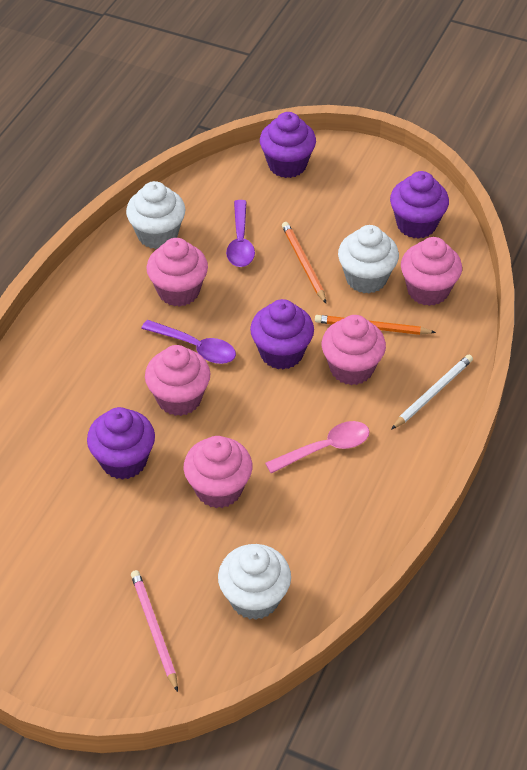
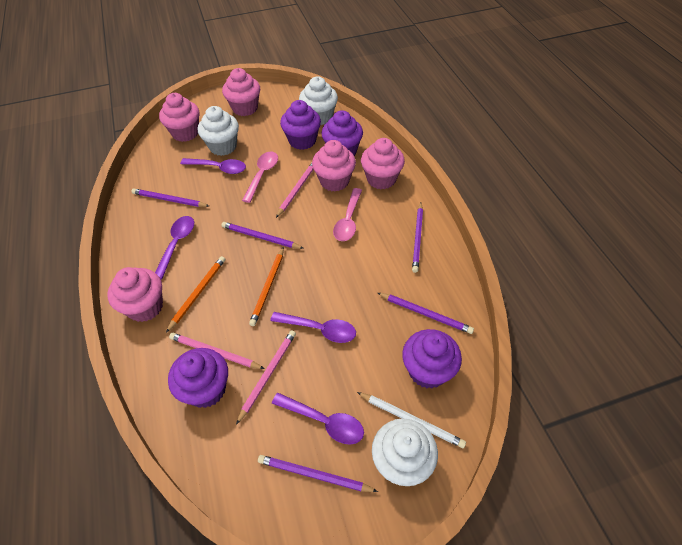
pink pencil: 1 -> 3
pink spoon: 1 -> 2
purple pencil: 0 -> 5
purple spoon: 2 -> 4

